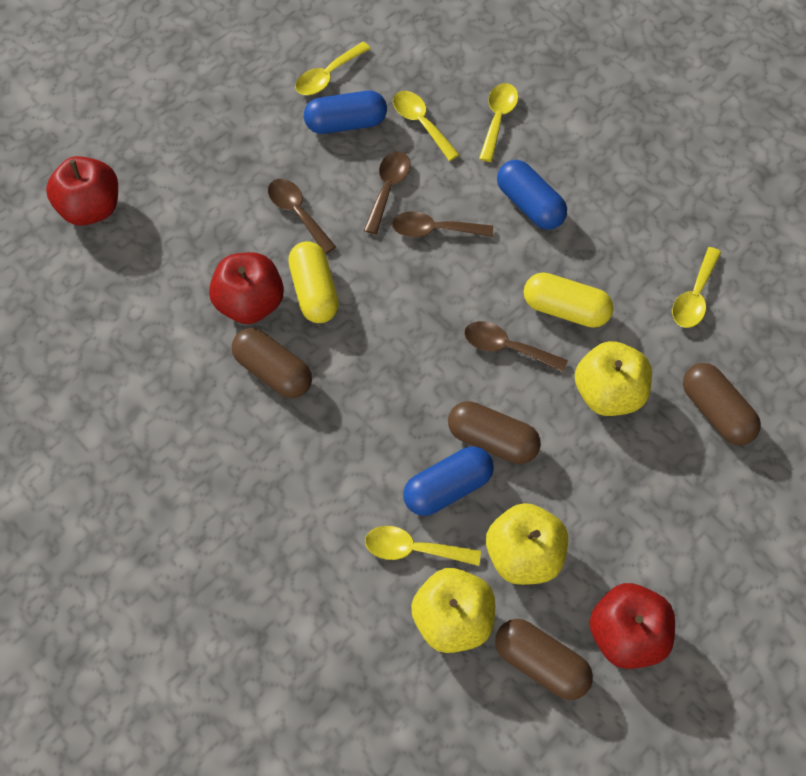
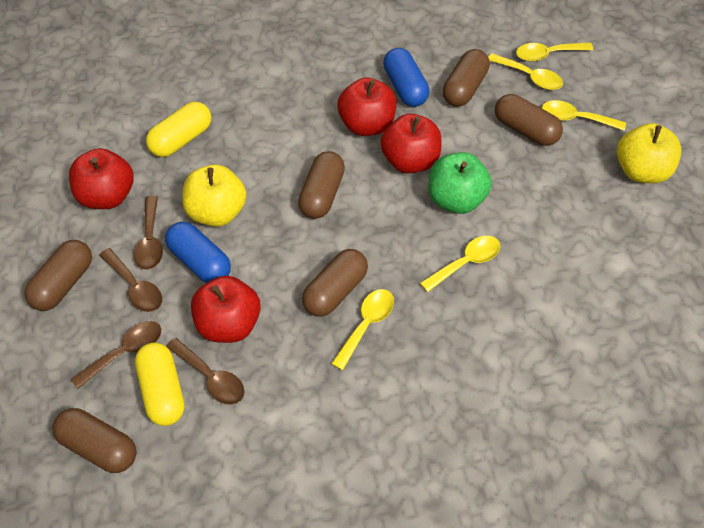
blue capsule: 3 -> 2
brown capsule: 4 -> 6
green apple: 0 -> 1
red apple: 3 -> 4
yellow apple: 3 -> 2

